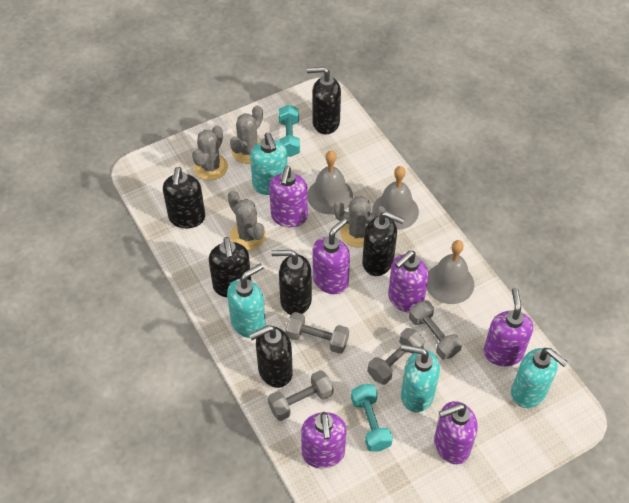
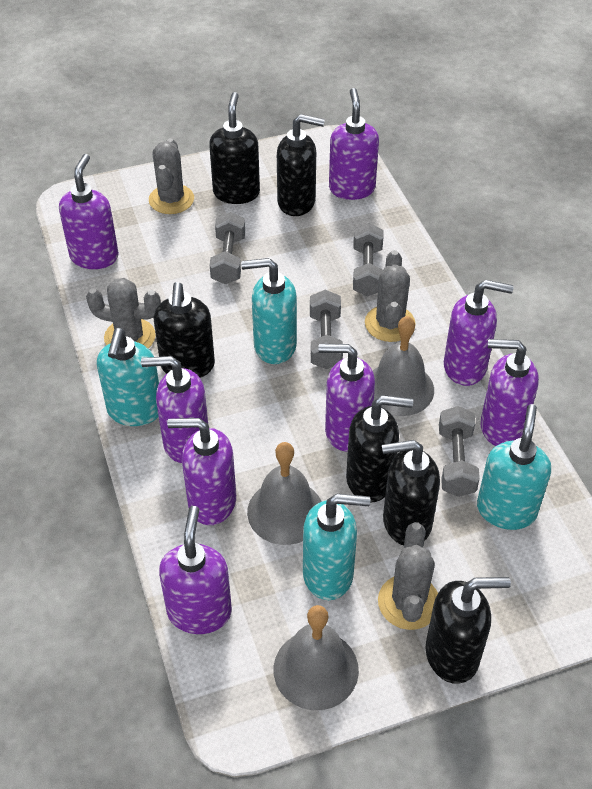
purple soap dispenser: 6 -> 8
turquoise dumbbell: 2 -> 0

